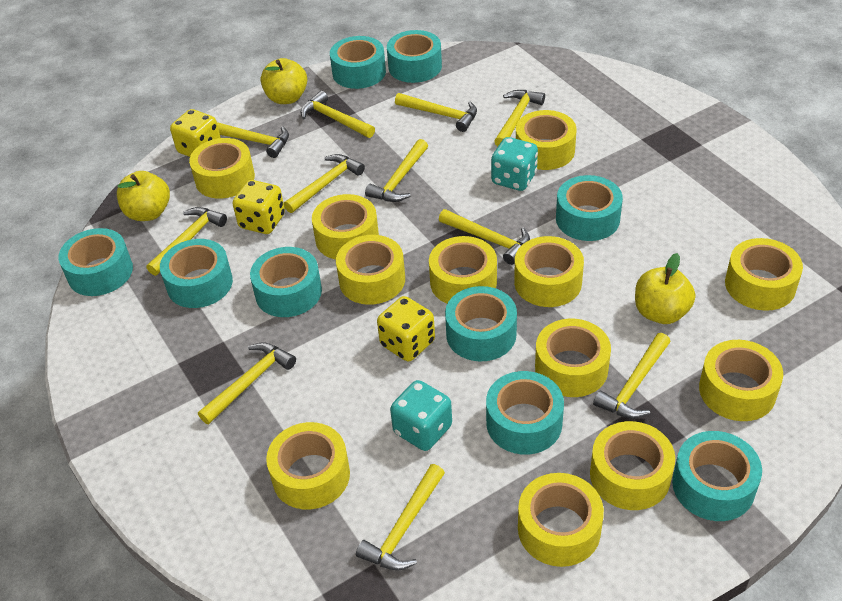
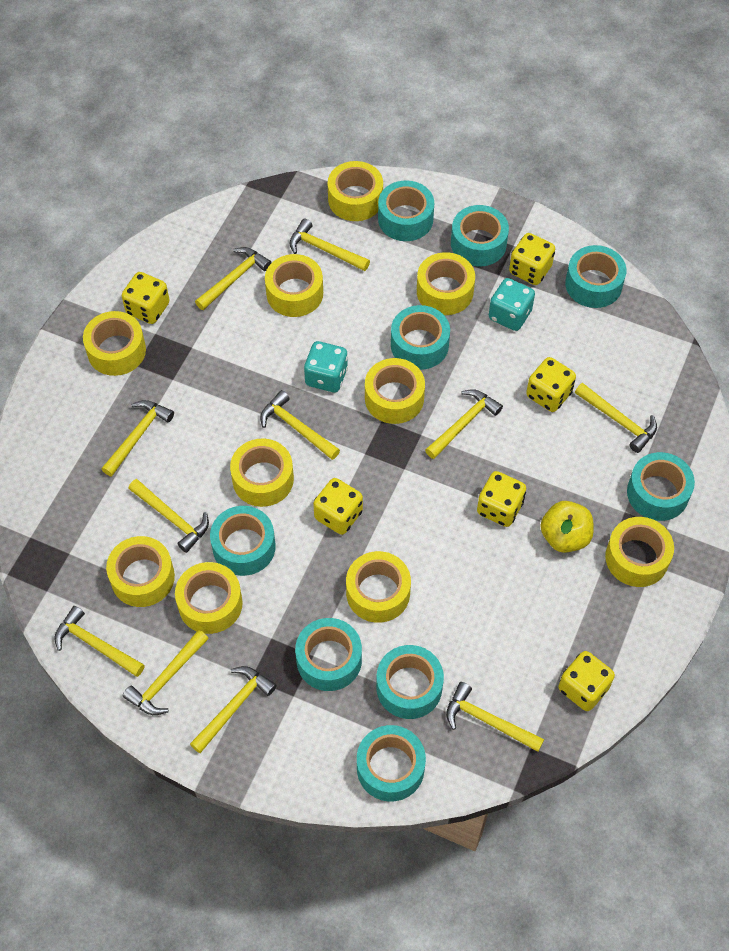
yellow apple: 3 -> 1
yellow dice: 3 -> 6
yellow tape: 12 -> 10

